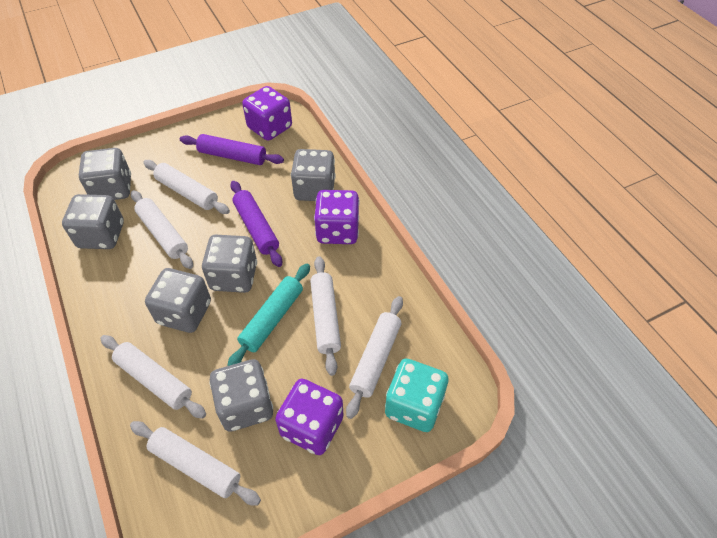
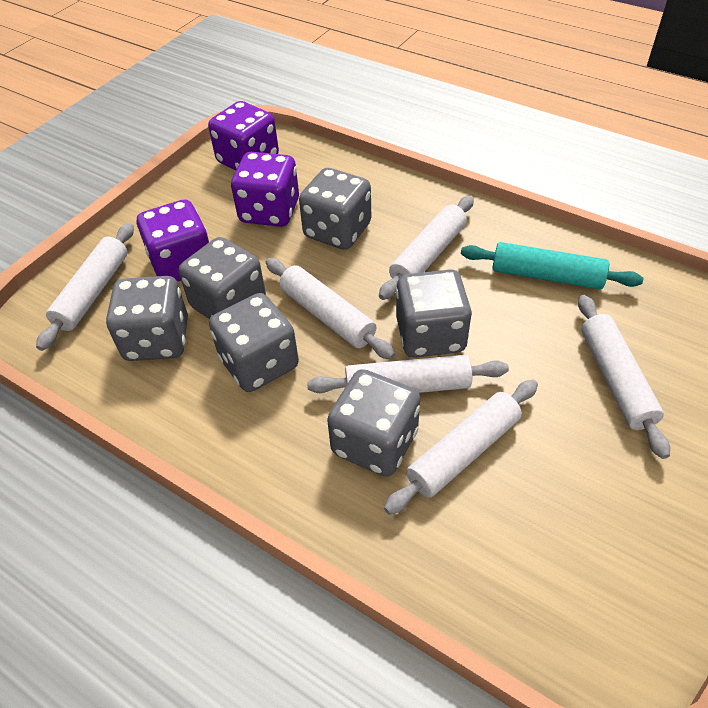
purple rolling pin: 2 -> 0
turquoise dice: 1 -> 0

